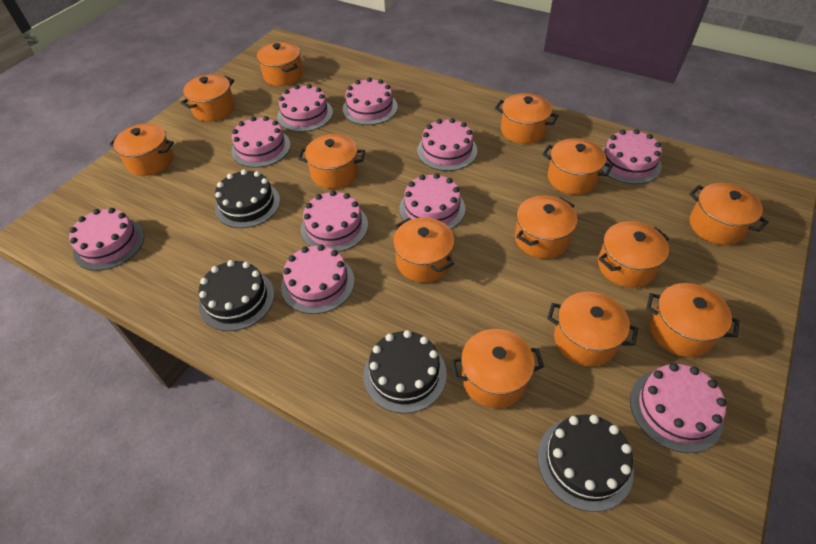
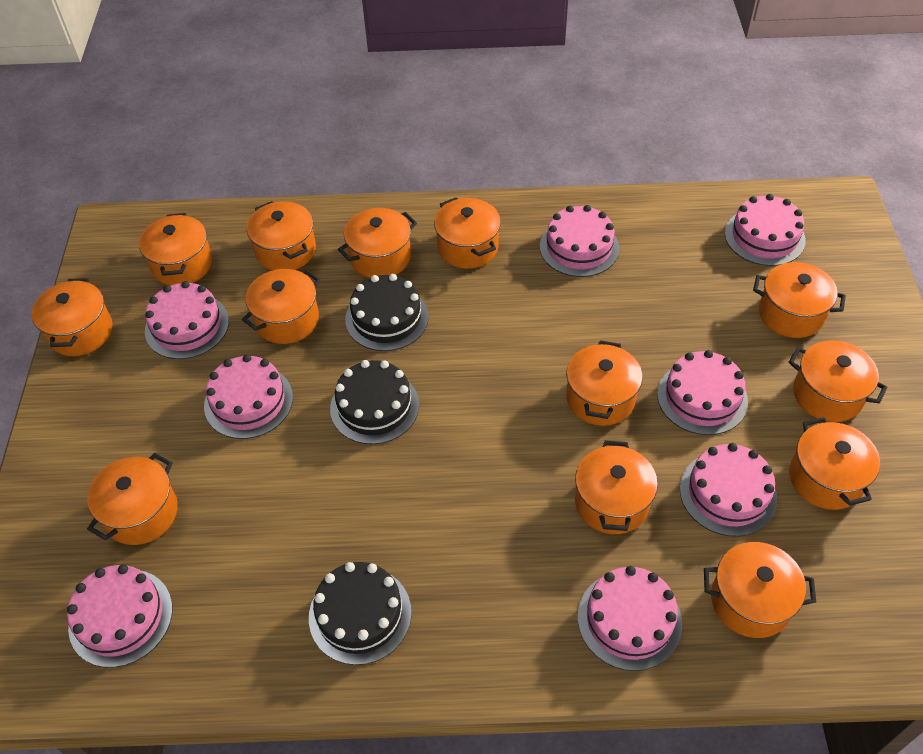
black cake: 4 -> 3
pink cake: 10 -> 8

